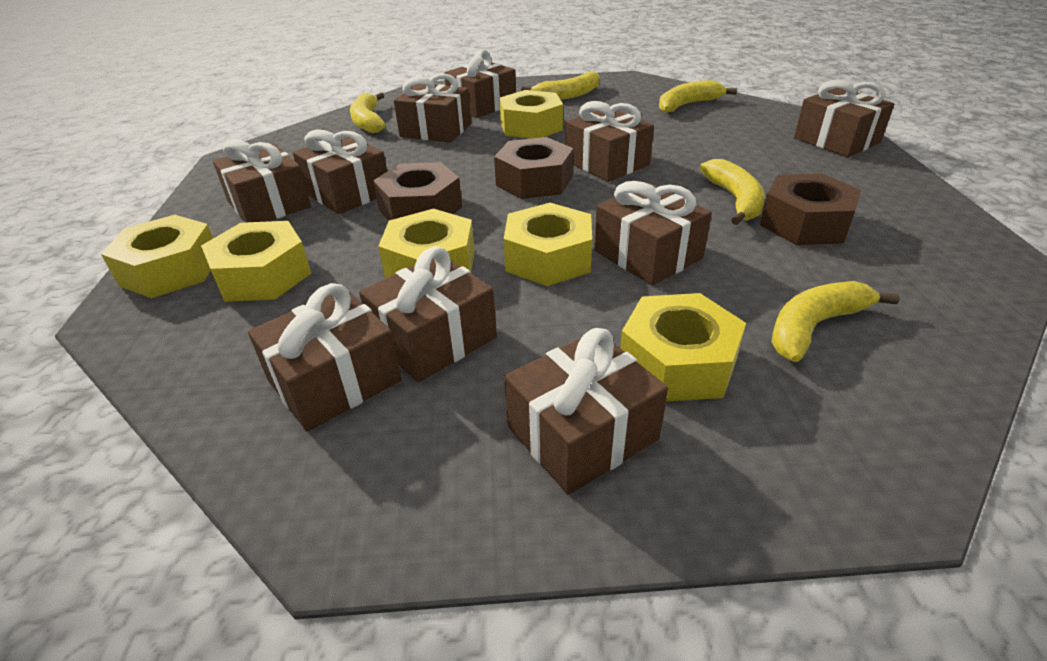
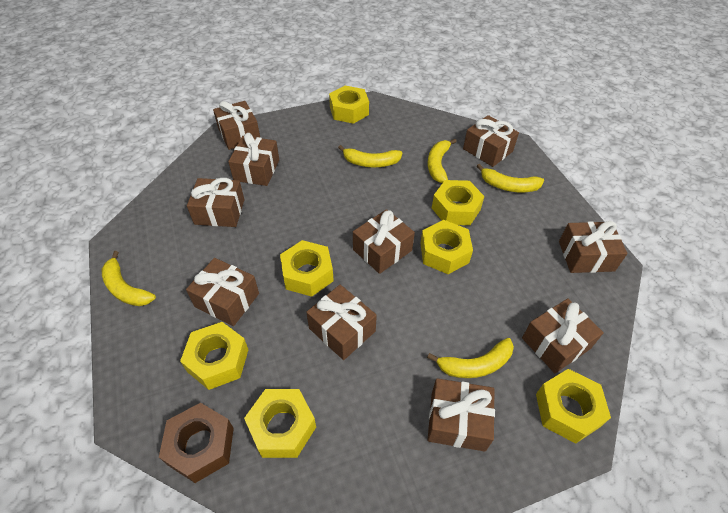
brown nut: 3 -> 1
yellow nut: 6 -> 7

